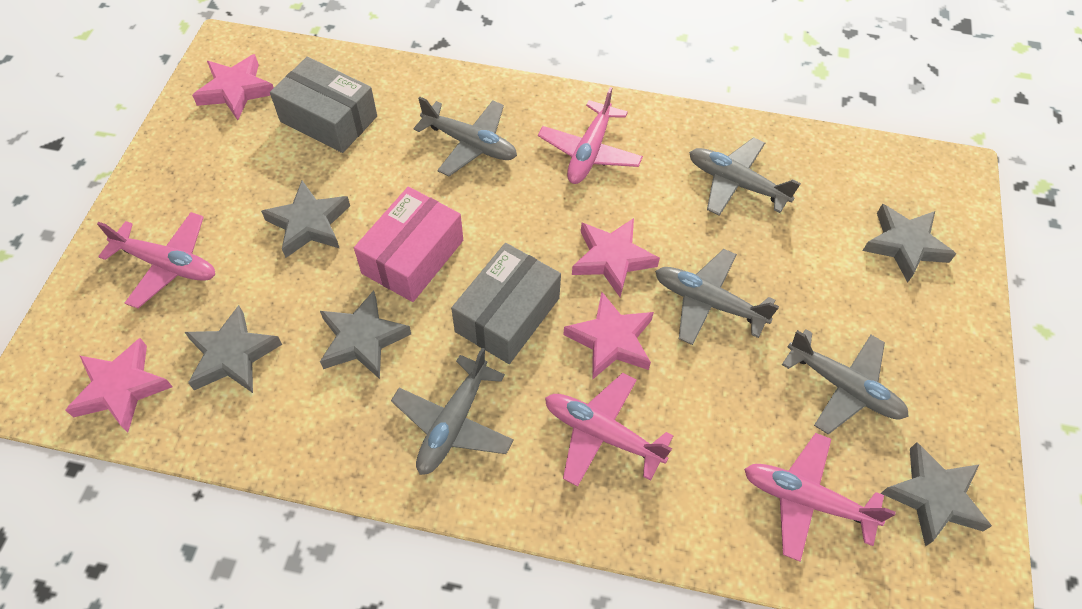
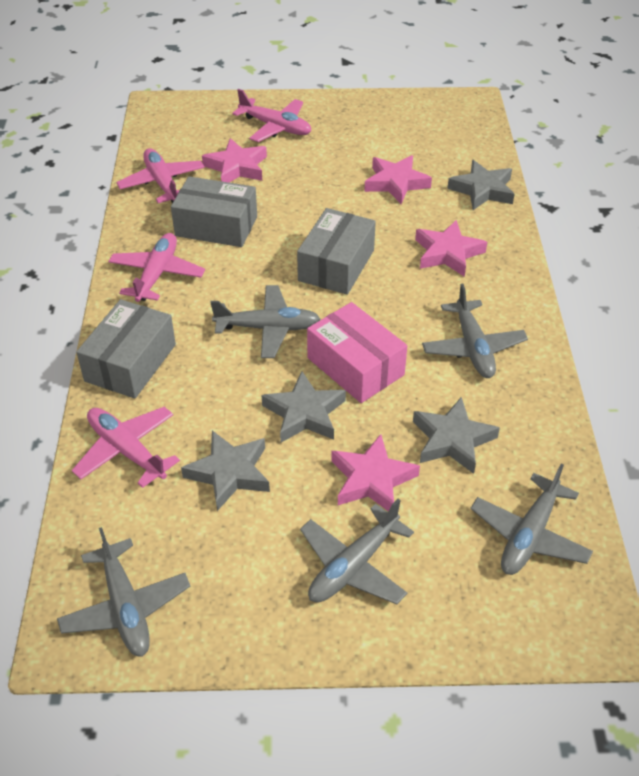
grey box: 2 -> 3
grey star: 5 -> 4

